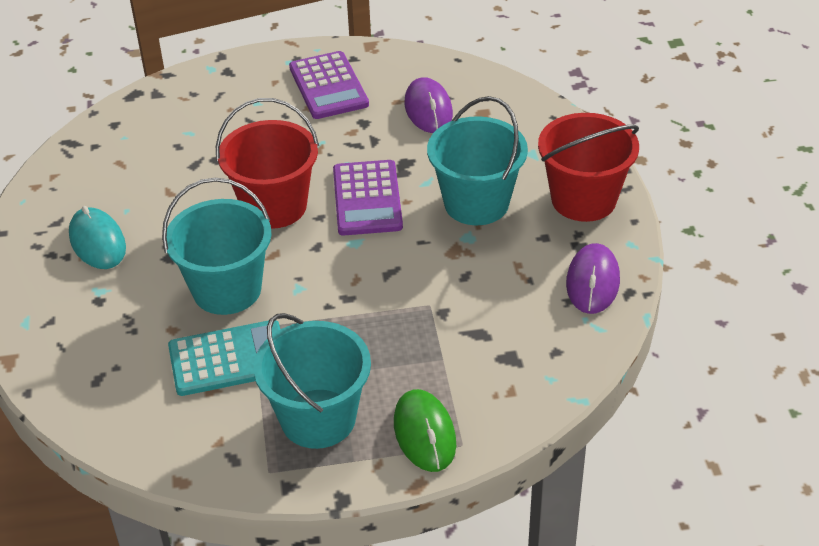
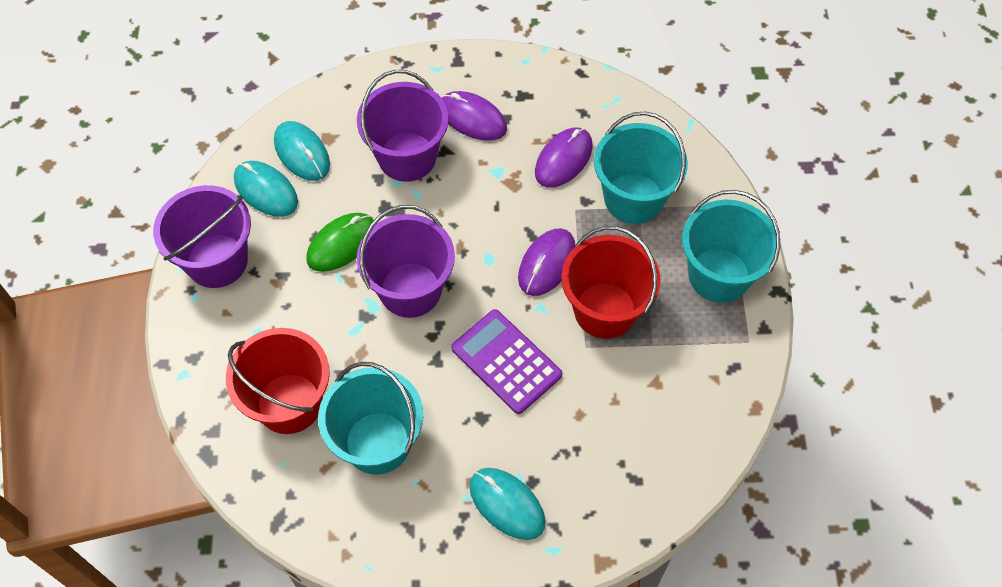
purple bucket: 0 -> 3
purple calculator: 2 -> 1
purple mouse: 2 -> 3
turquoise calculator: 1 -> 0
turquoise mouse: 1 -> 3

